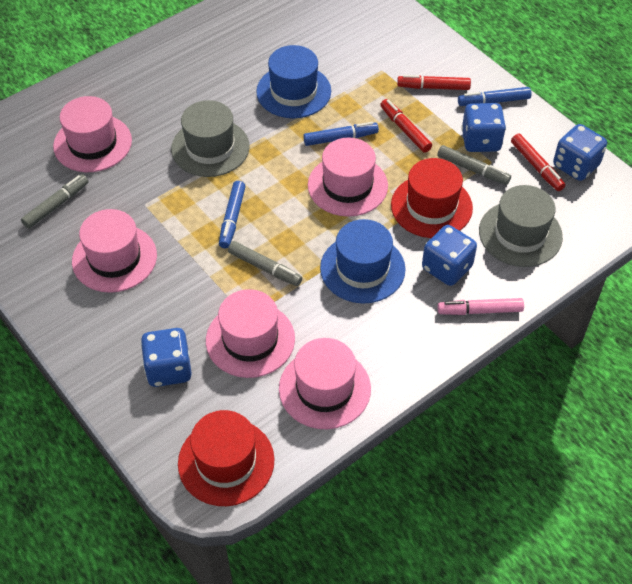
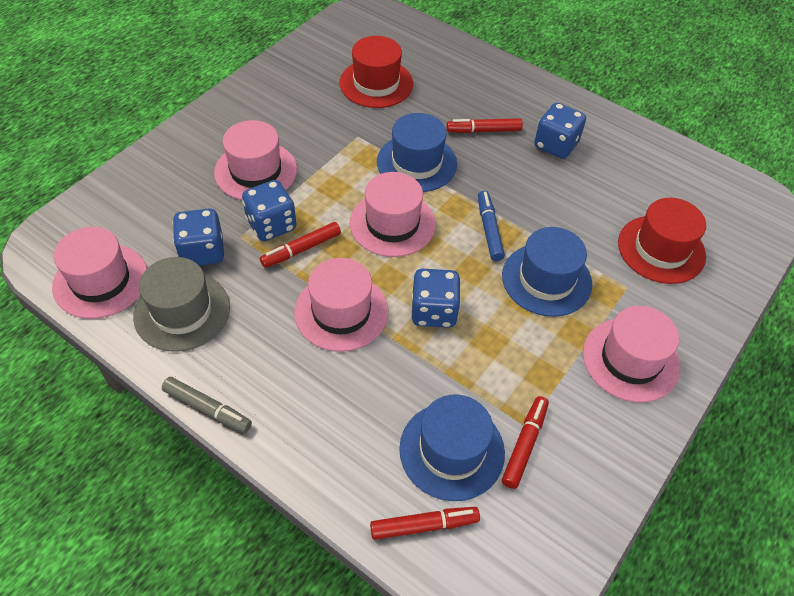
blue hat: 2 -> 3
blue marker: 3 -> 1
grey hat: 2 -> 1
grey marker: 3 -> 1
pink marker: 1 -> 0
red marker: 3 -> 4

